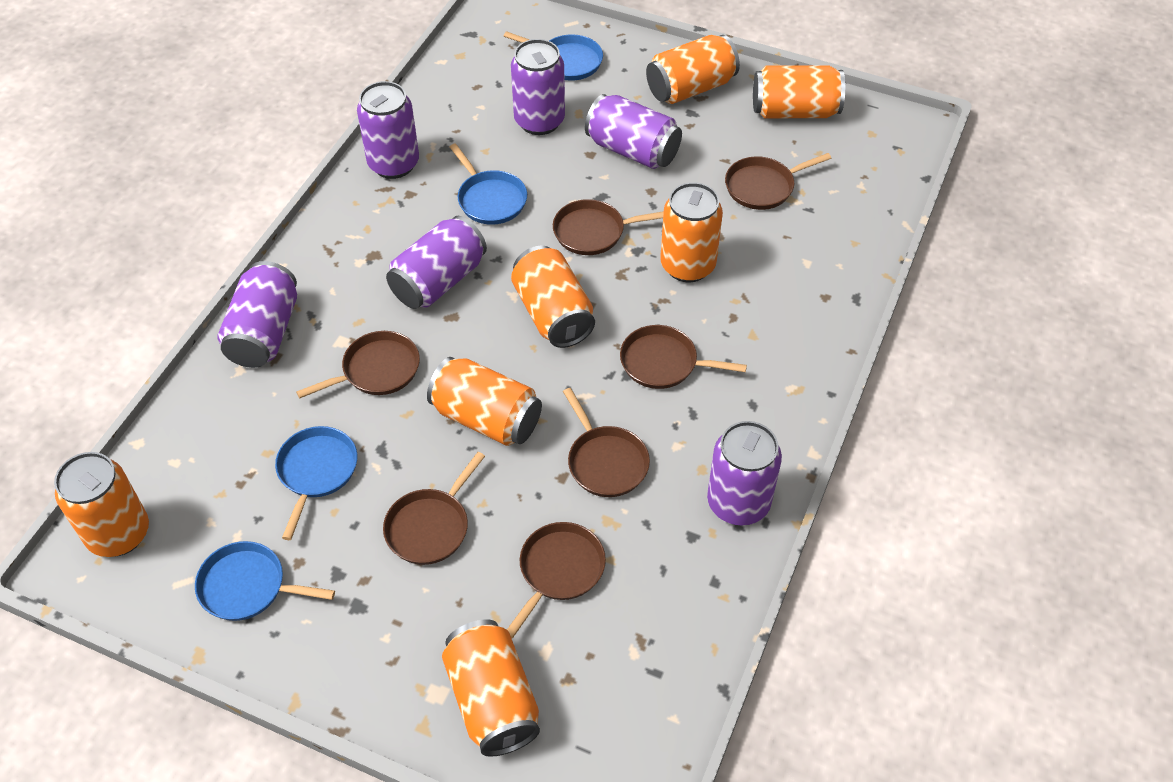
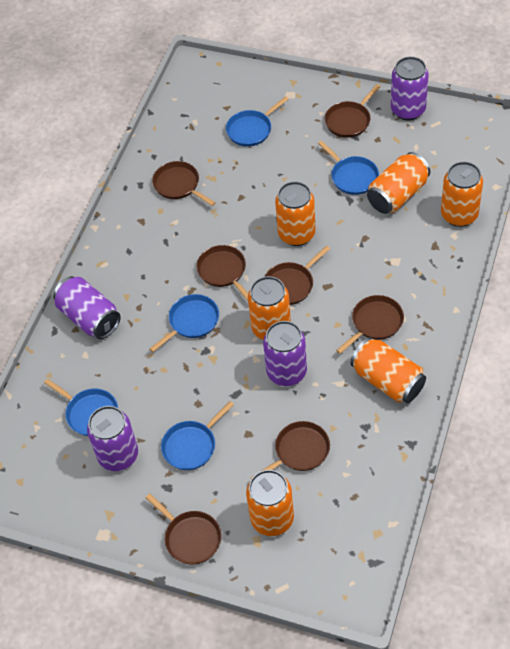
blue pan: 4 -> 5
orange can: 7 -> 6
purple can: 6 -> 4

